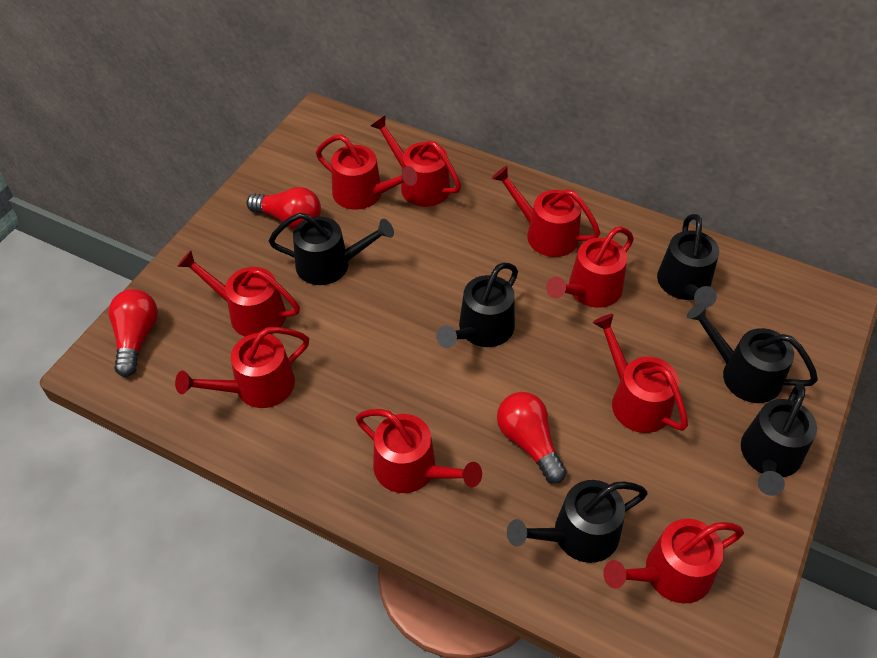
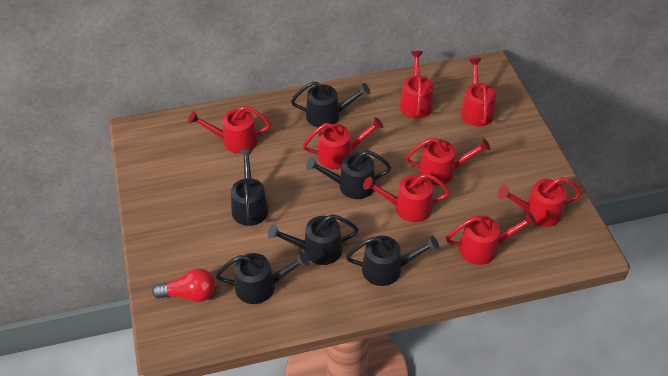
red light bulb: 3 -> 1
red watering can: 9 -> 8

